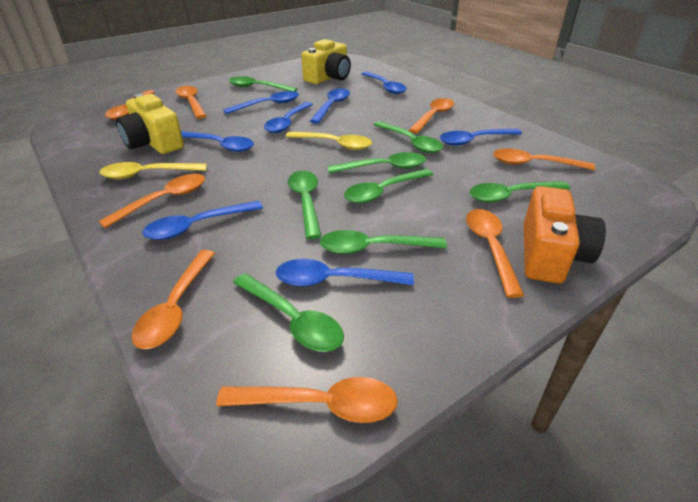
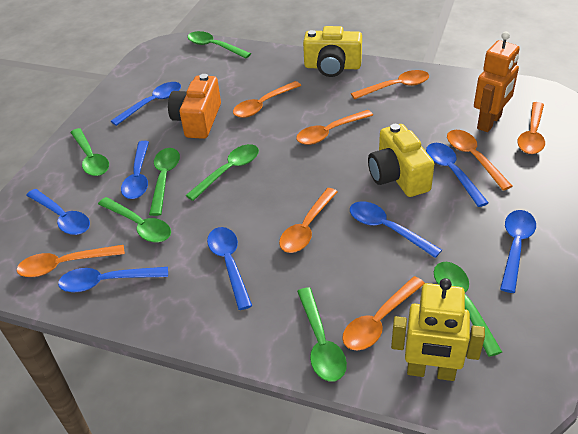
green spoon: 8 -> 7
orange robot: 0 -> 1
yellow robot: 0 -> 1
yellow spoon: 2 -> 0

